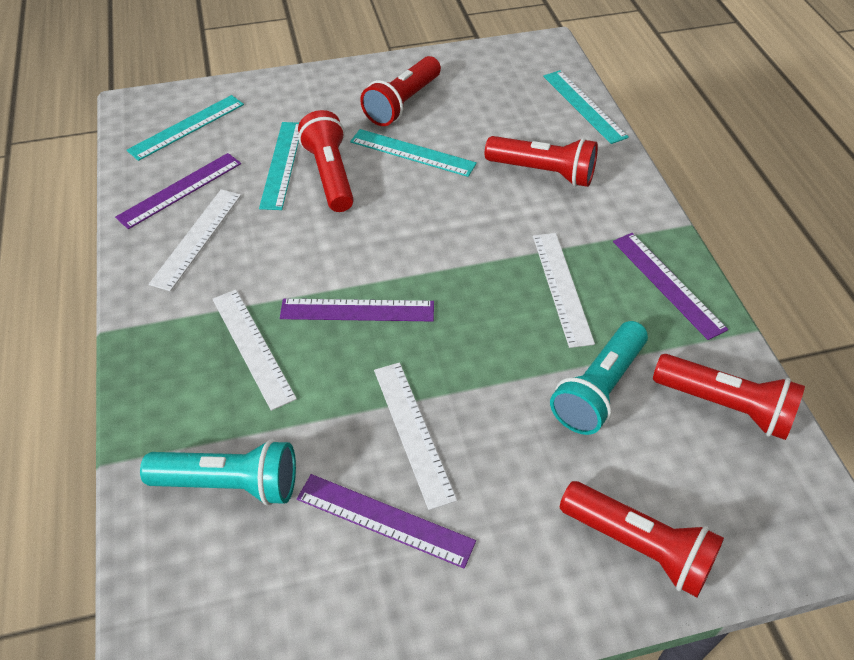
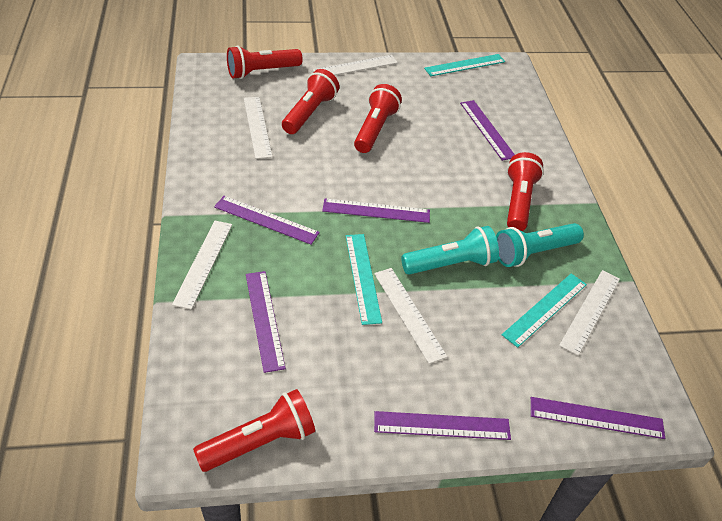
purple ruler: 4 -> 6
turquoise ruler: 4 -> 3
white ruler: 4 -> 5

